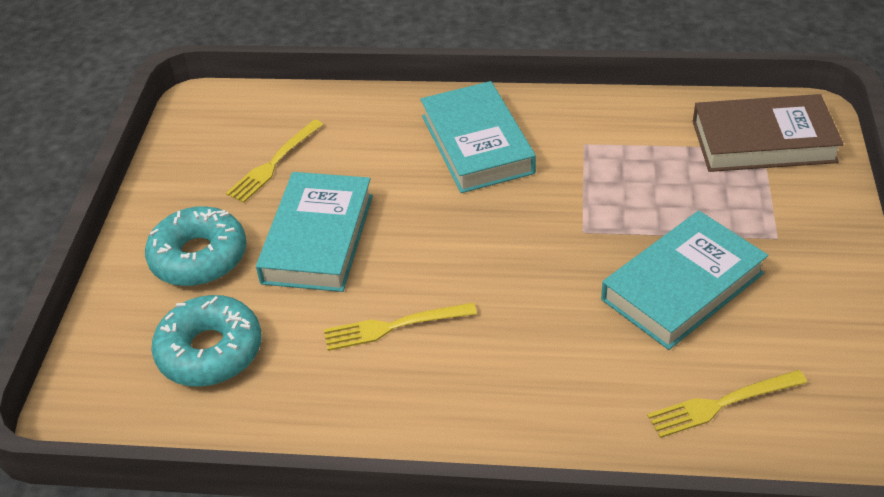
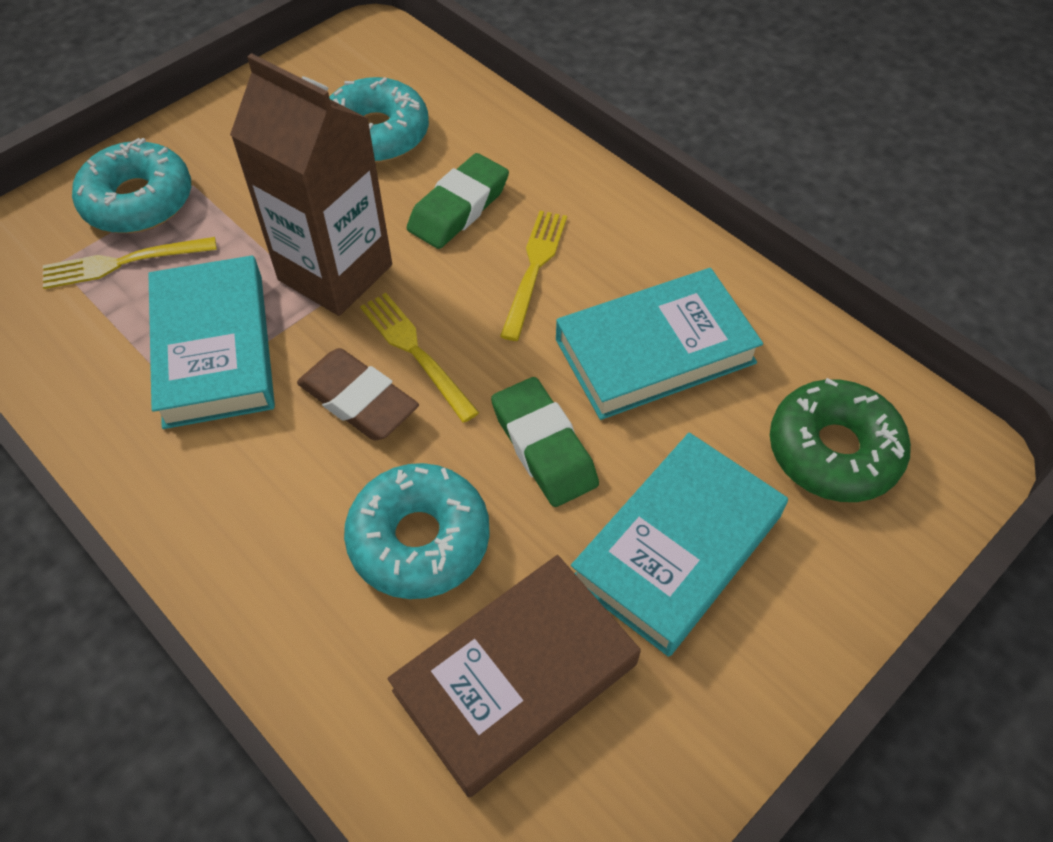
brown carton: 0 -> 1
brown eraser: 0 -> 1
green donut: 0 -> 1
green eraser: 0 -> 2
turquoise donut: 2 -> 3

